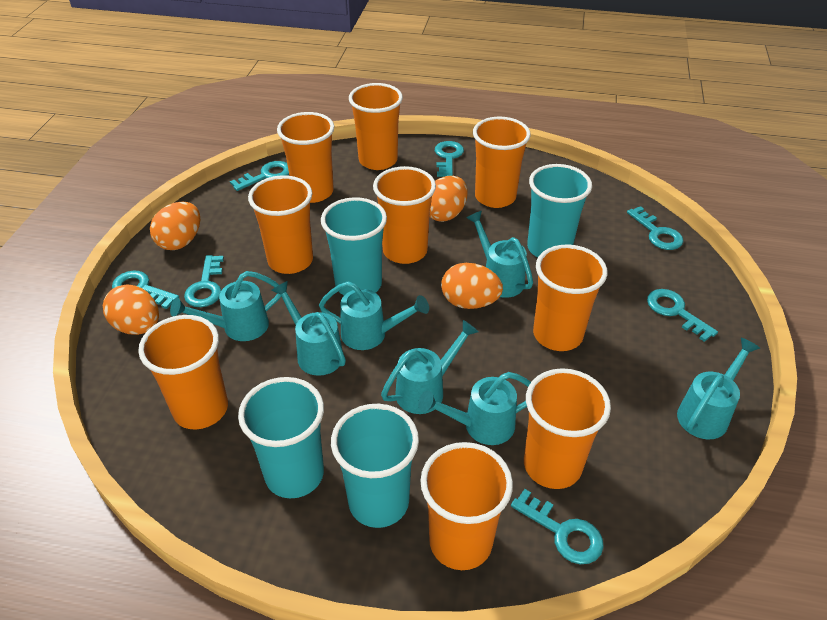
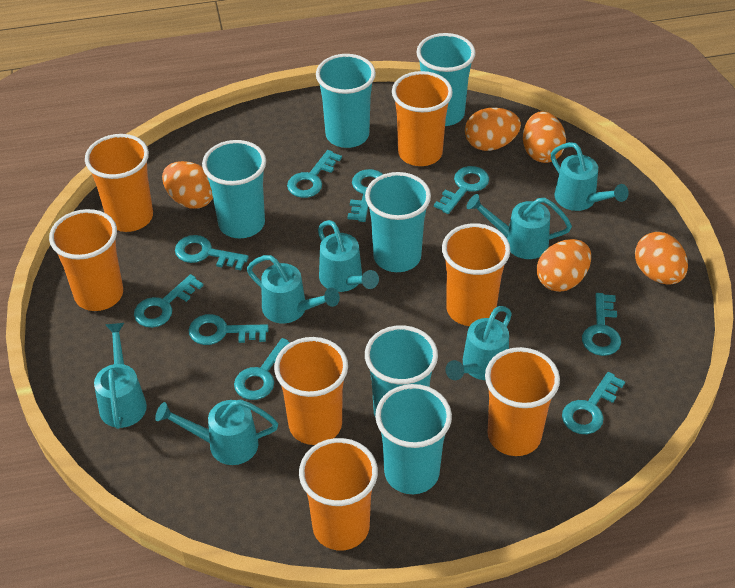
orange cup: 9 -> 7
orange egg: 4 -> 5
turquoise cup: 4 -> 6
turquoise key: 7 -> 9

